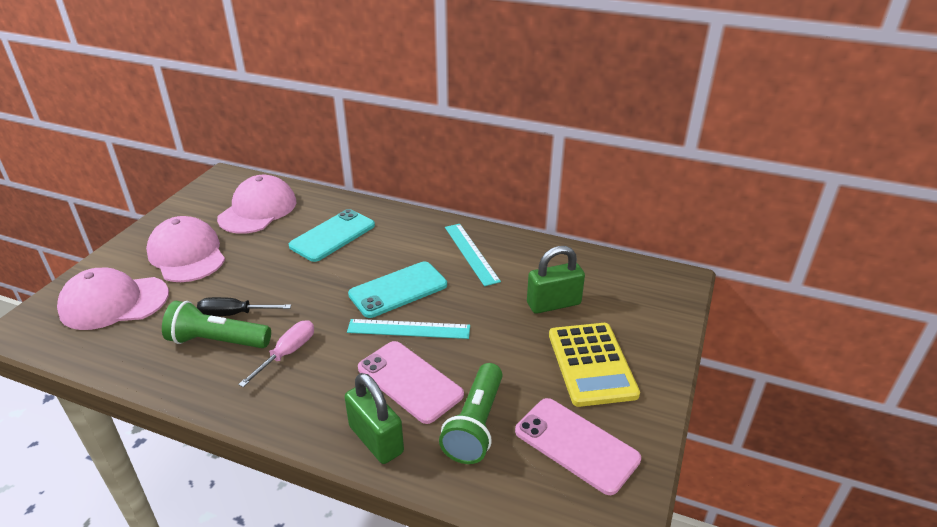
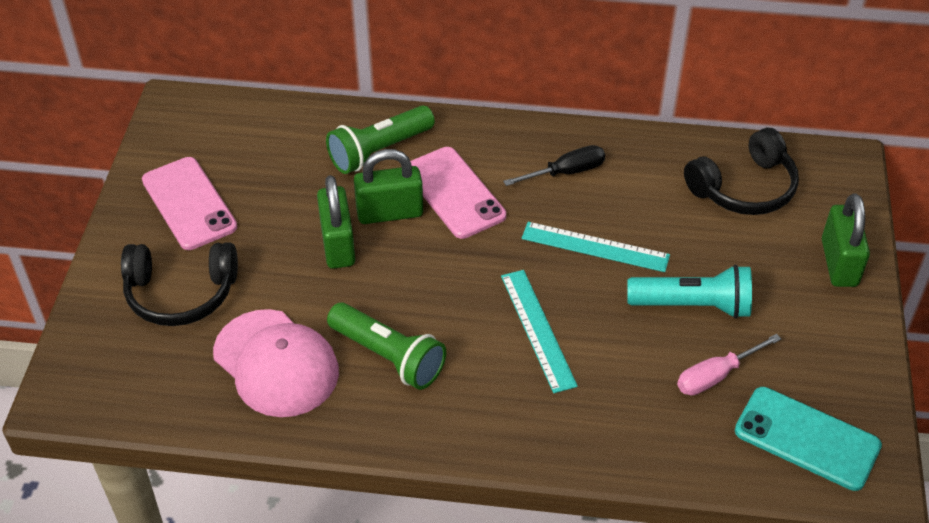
black headphones: 0 -> 2
green padlock: 2 -> 3
pink cap: 3 -> 1
turquoise flashlight: 0 -> 1
turquoise phone: 2 -> 1
yellow calculator: 1 -> 0

